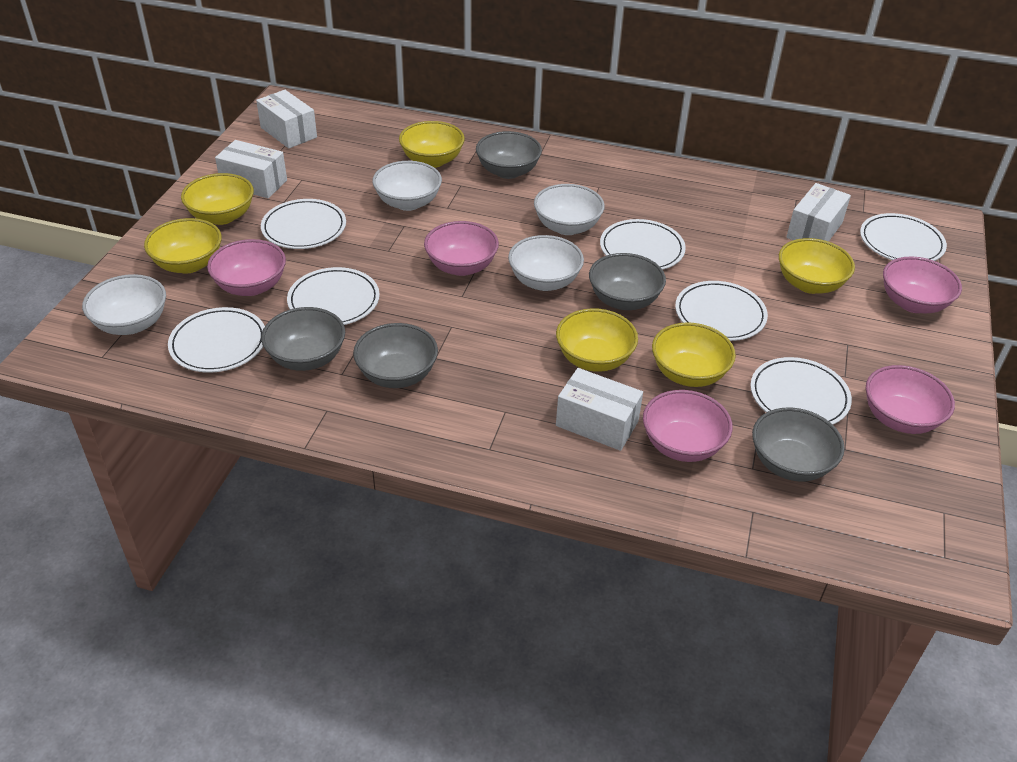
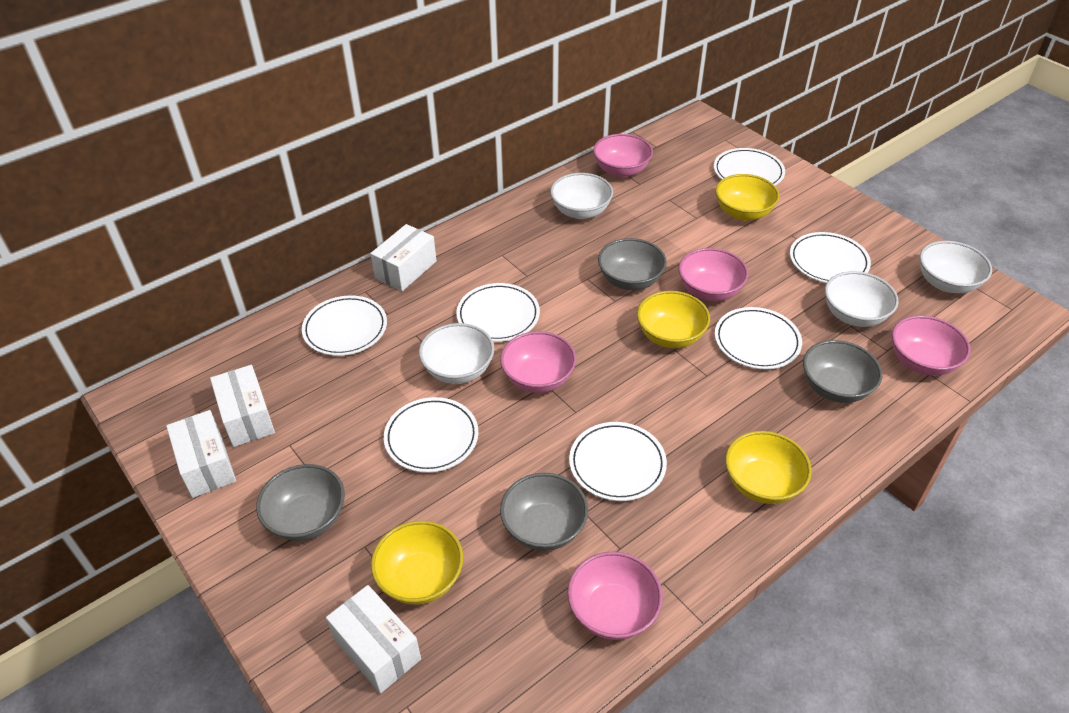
grey bowl: 5 -> 4
yellow bowl: 6 -> 4

